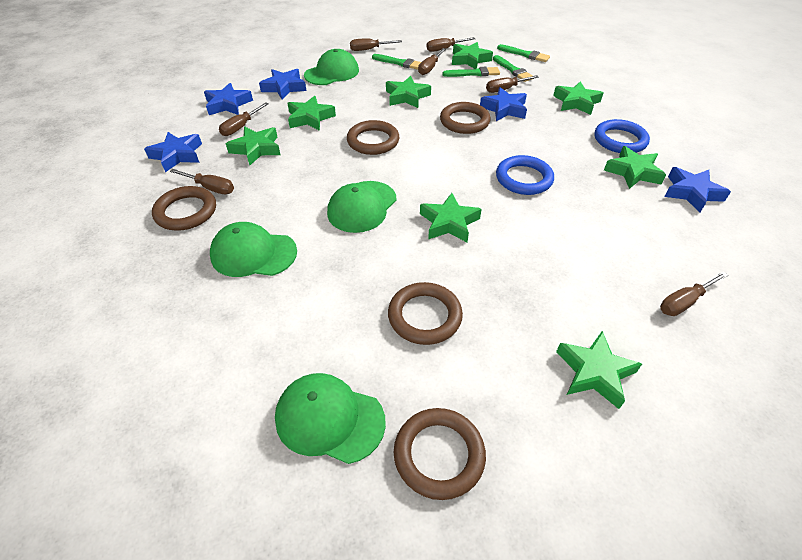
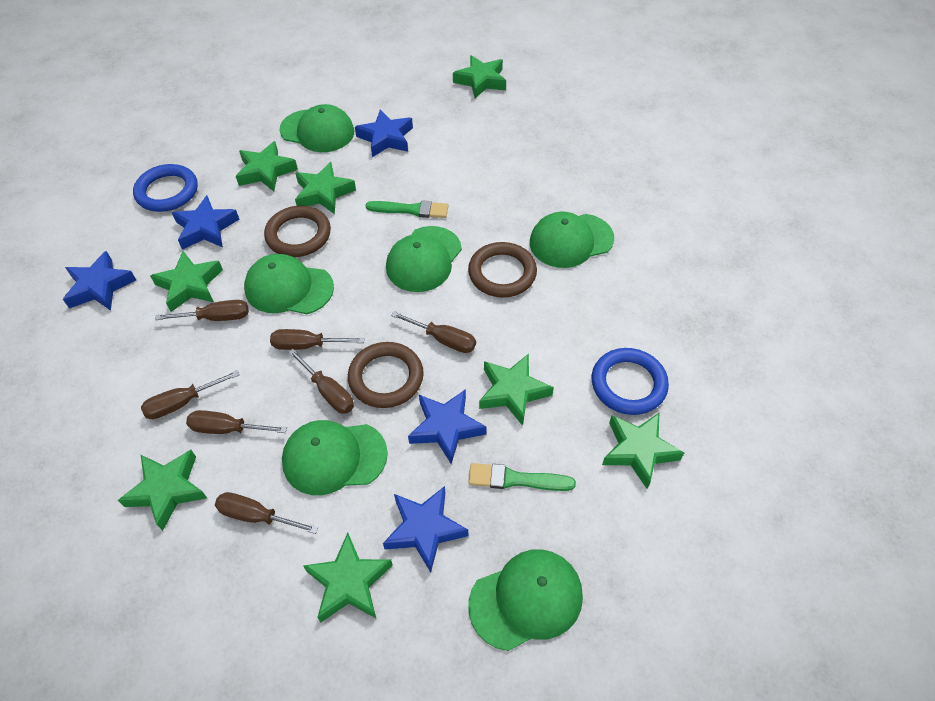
brown ring: 5 -> 3
green brush: 4 -> 2
green cap: 4 -> 6

